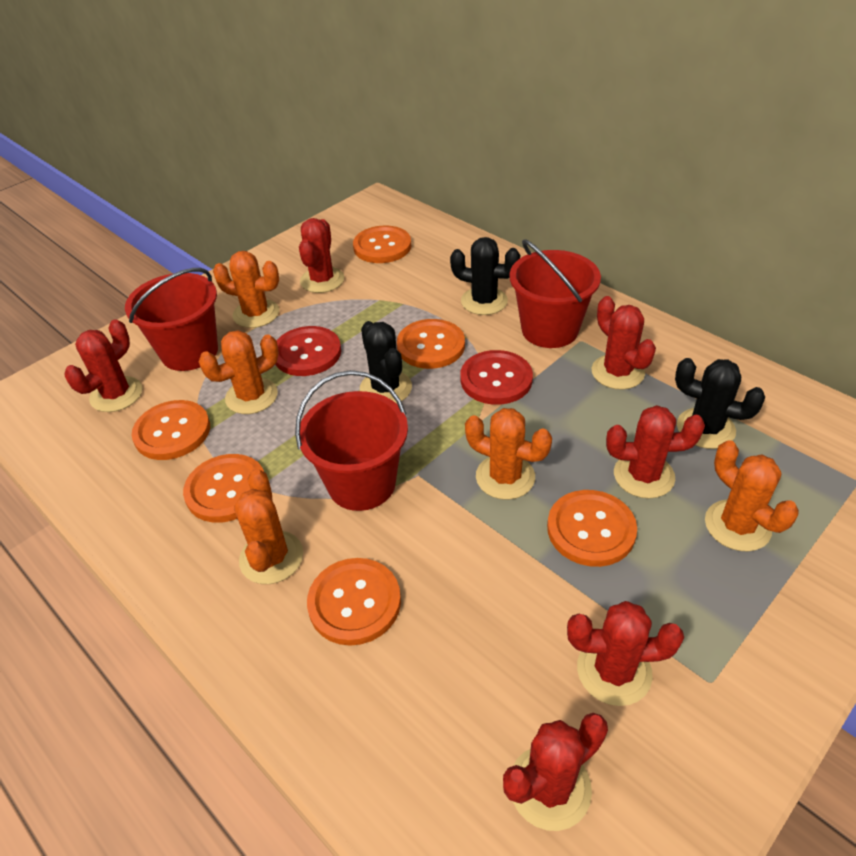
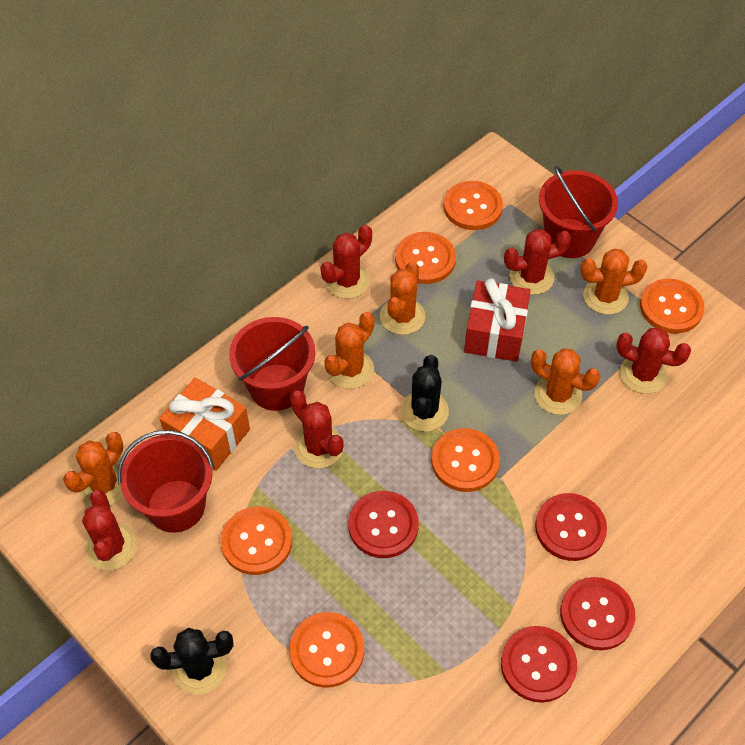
black cactus: 3 -> 2
orange gift: 0 -> 1
red button: 2 -> 4
red cactus: 6 -> 5
red gift: 0 -> 1

